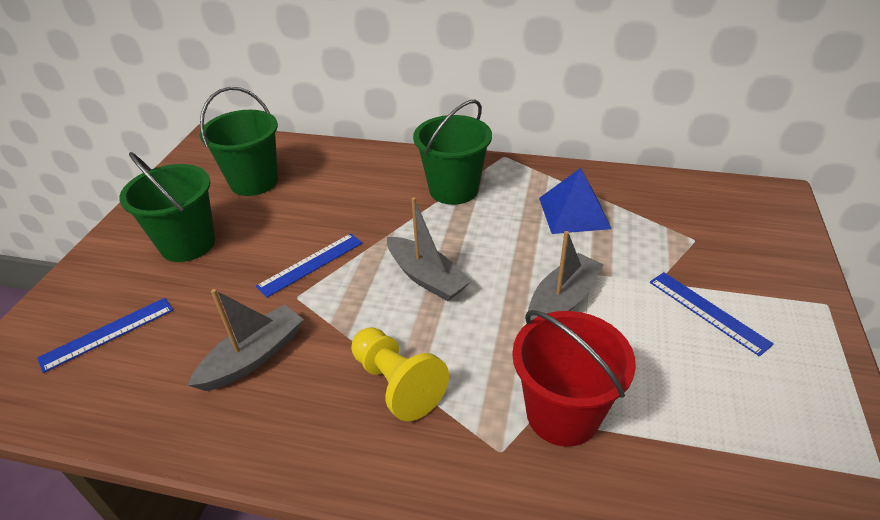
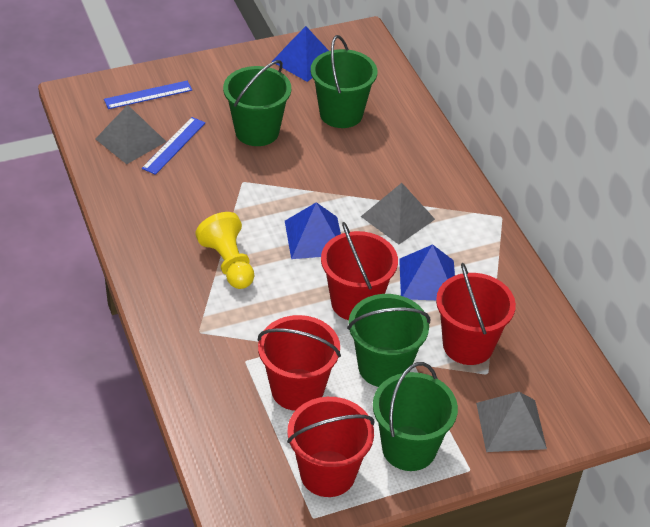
blue pyramid: 1 -> 3
blue ruler: 3 -> 2
green bucket: 3 -> 4
grey boat: 3 -> 0
grey pyramid: 0 -> 3
red bucket: 1 -> 4

